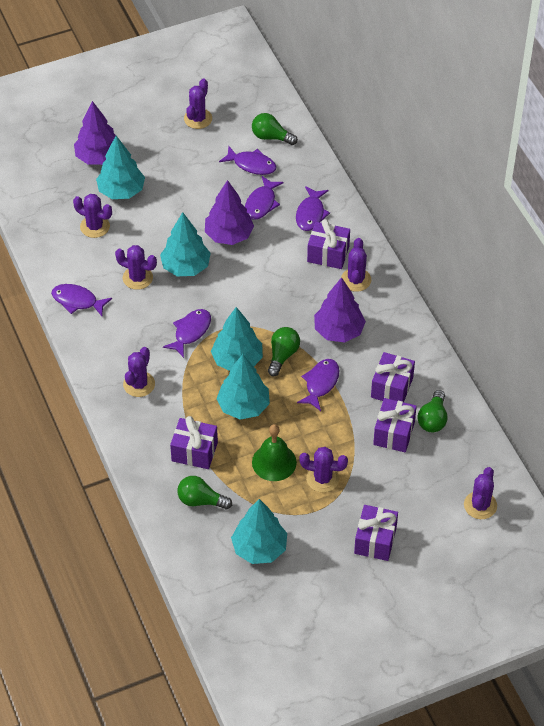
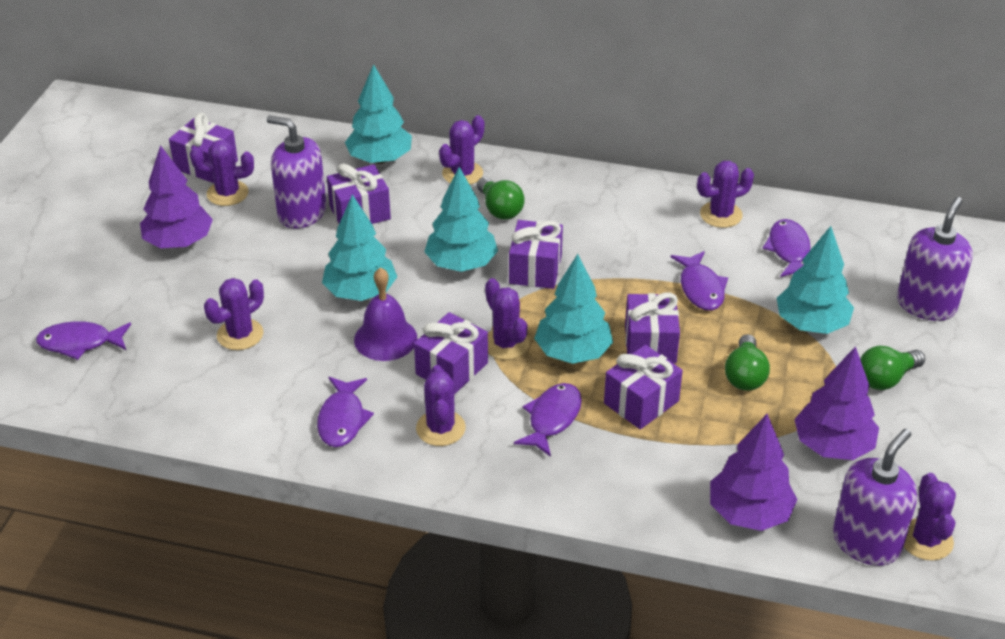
green bell: 1 -> 0
green light bulb: 4 -> 3
purple bell: 0 -> 1
purple fish: 6 -> 5
purple gift: 5 -> 6
purple soap dispenser: 0 -> 3

